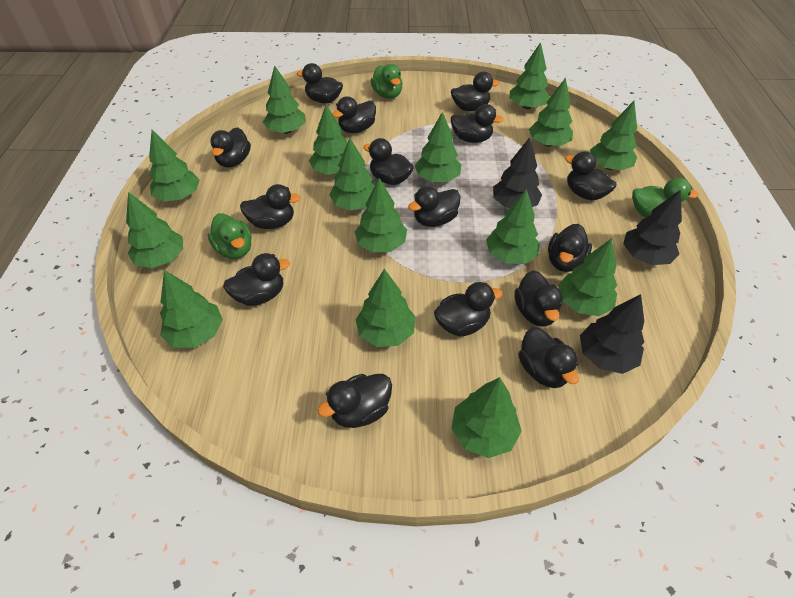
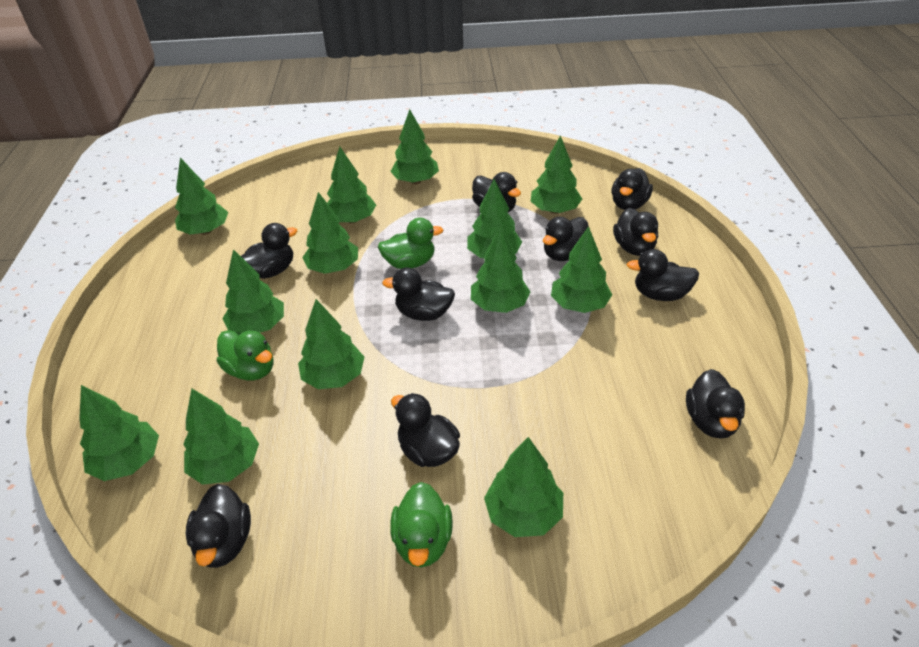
black duck: 15 -> 10
black tree: 3 -> 0
green tree: 15 -> 13

